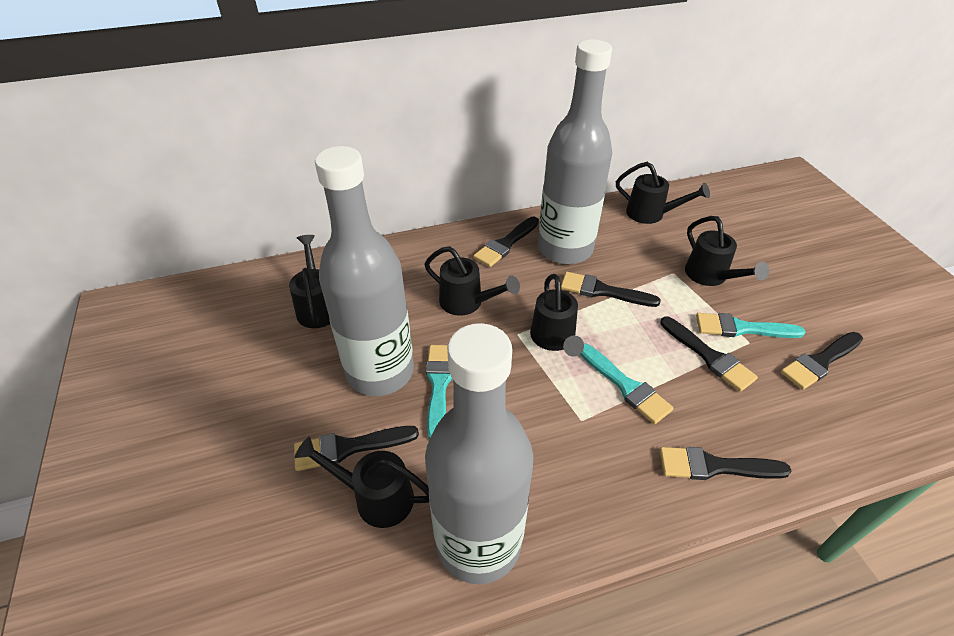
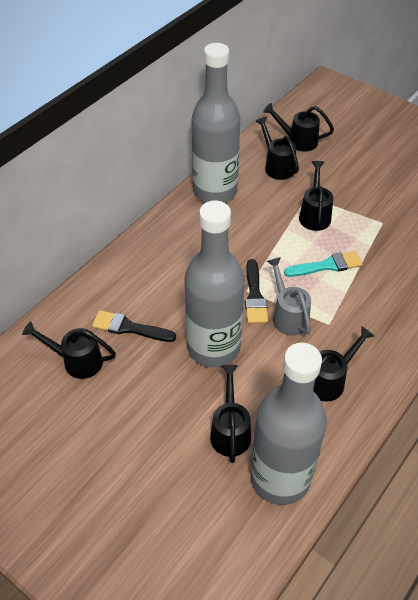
black brush: 6 -> 2
grey watering can: 0 -> 1
turquoise brush: 3 -> 1

